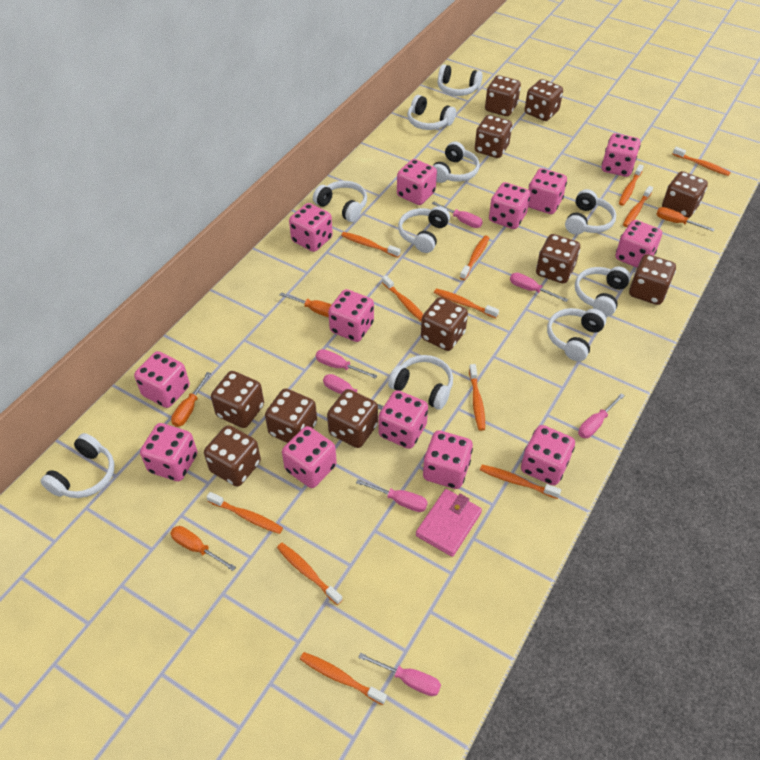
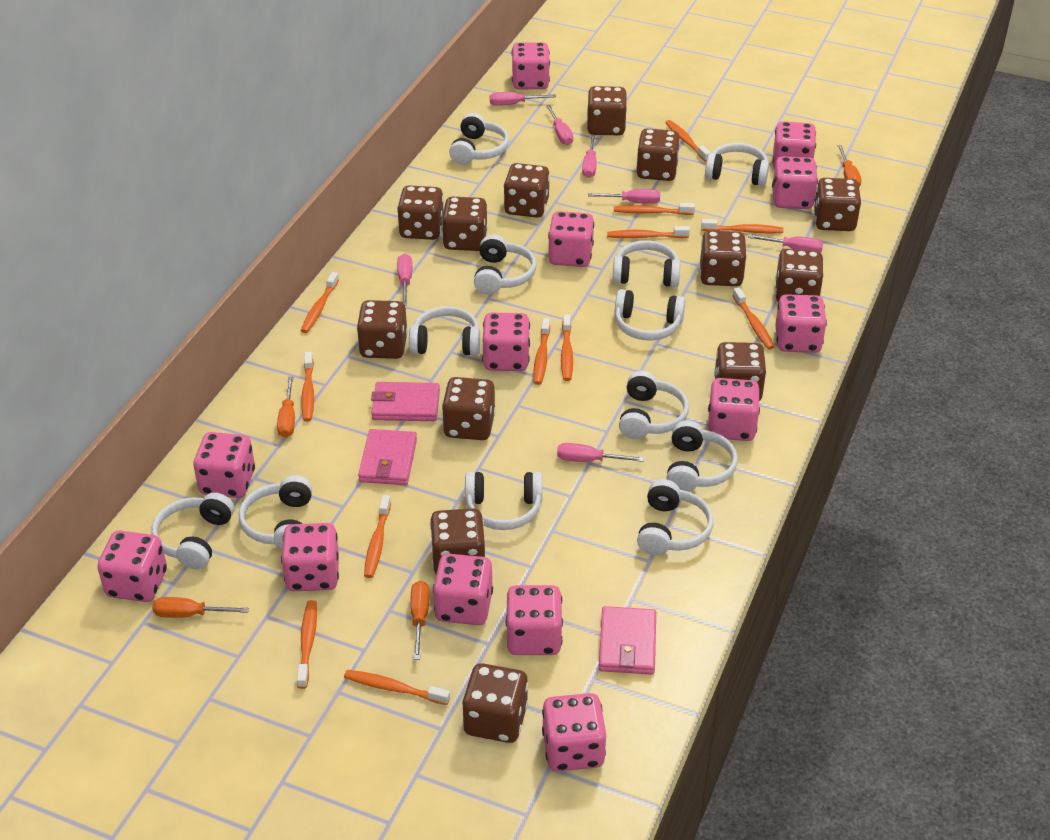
brown dice: 11 -> 13
pink wallet: 1 -> 3
white headphones: 10 -> 12

